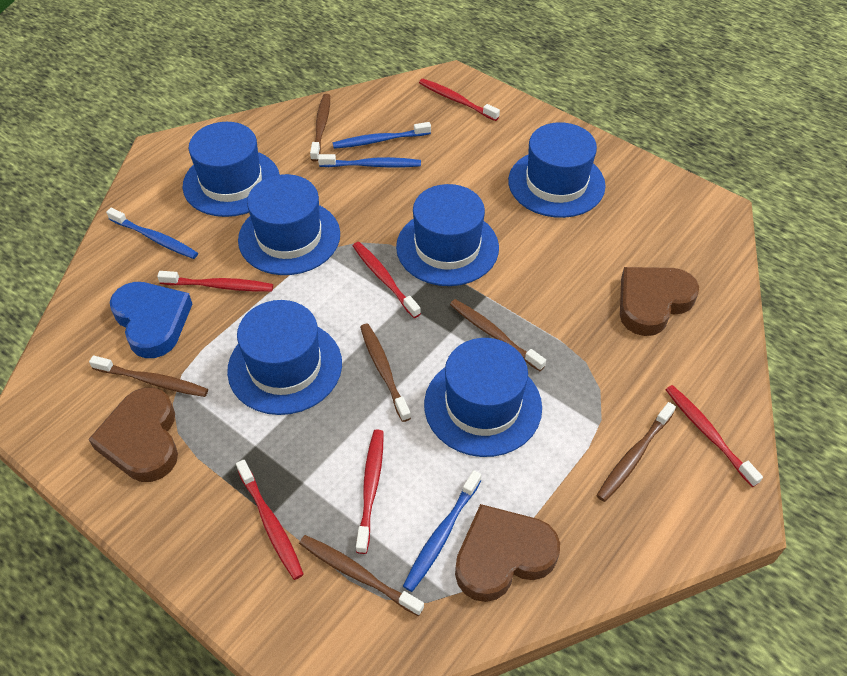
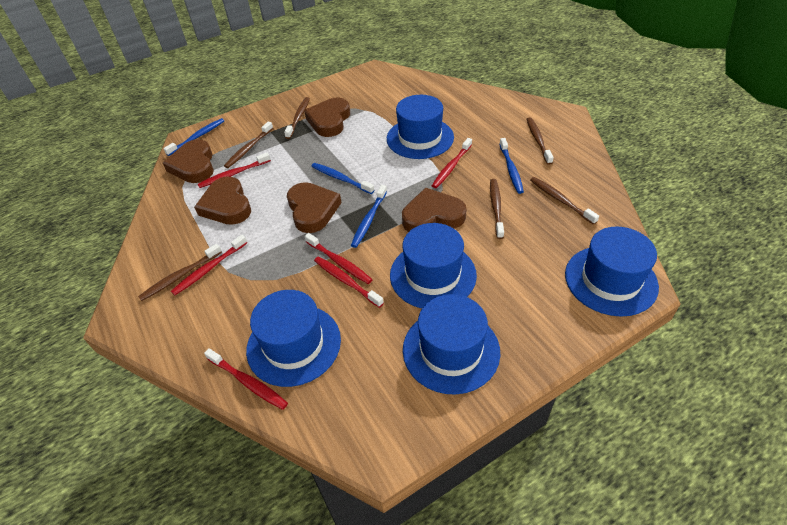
blue hat: 6 -> 5
blue heart: 1 -> 0
brown heart: 3 -> 5

